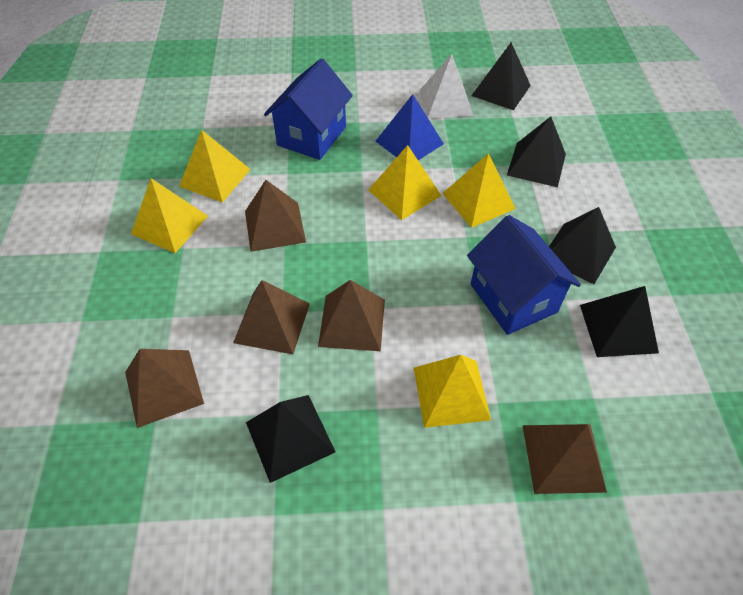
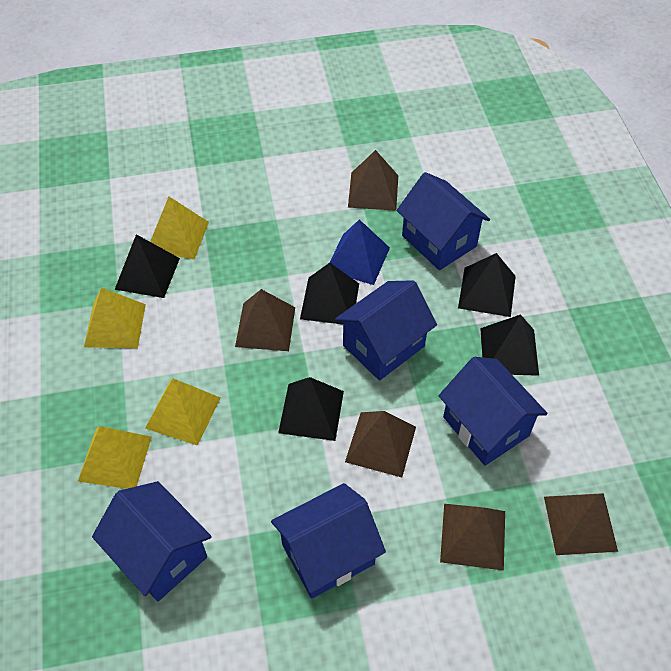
blue house: 2 -> 5
white pyramid: 1 -> 0
yellow pyramid: 5 -> 4

